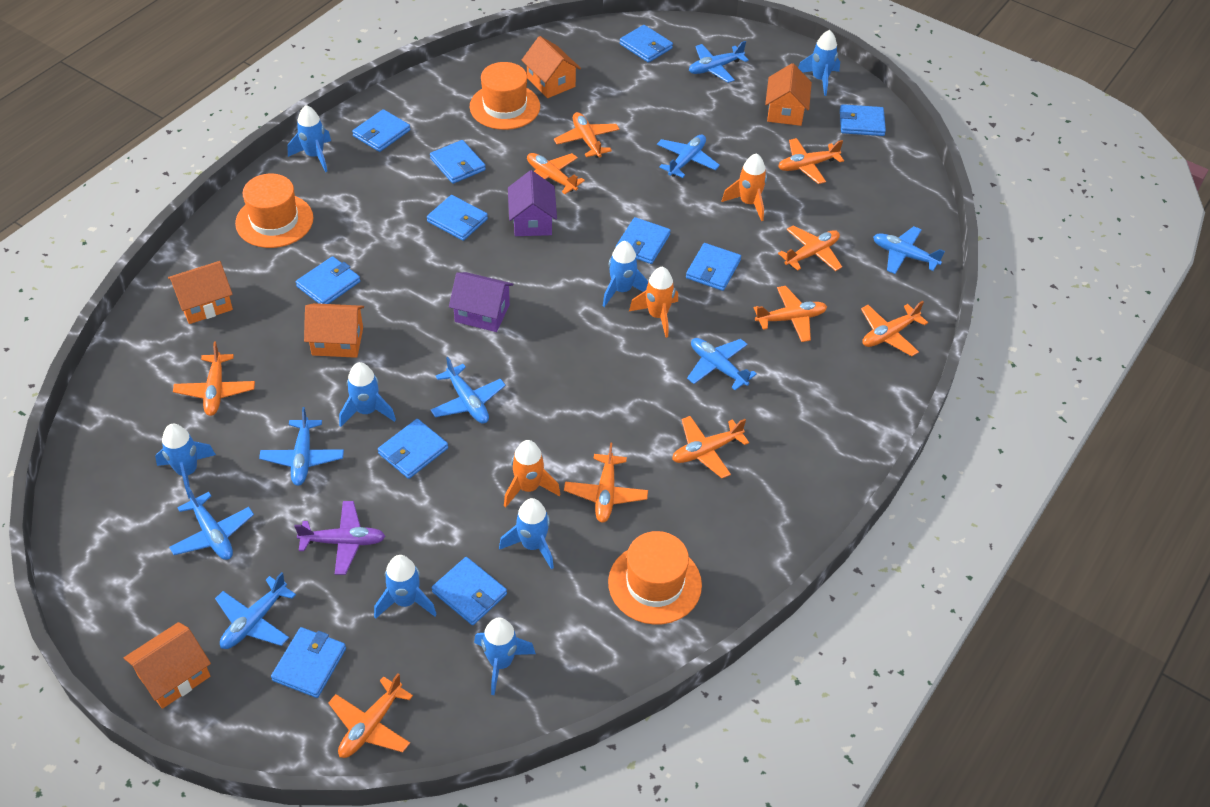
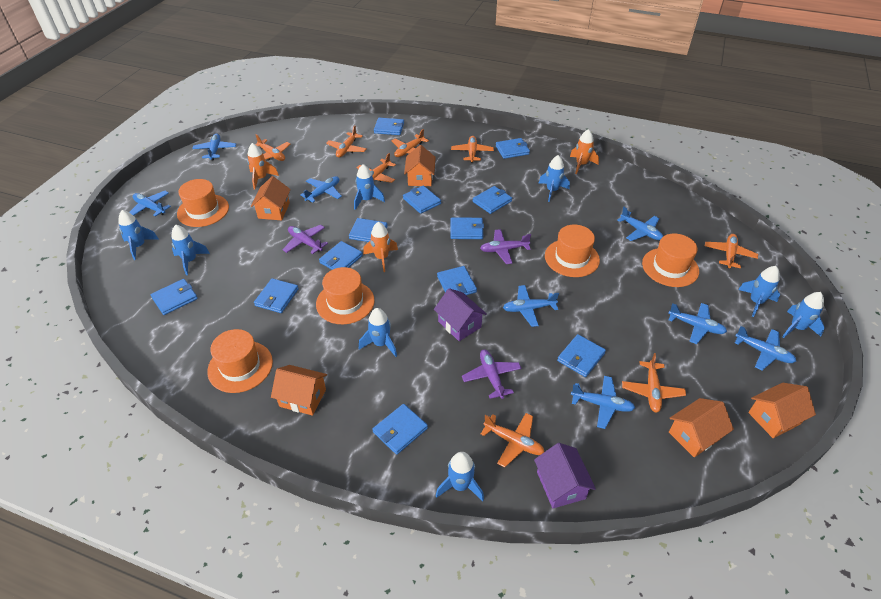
blue wallet: 11 -> 12
orange hat: 3 -> 5
orange plane: 10 -> 8
purple plane: 1 -> 3

